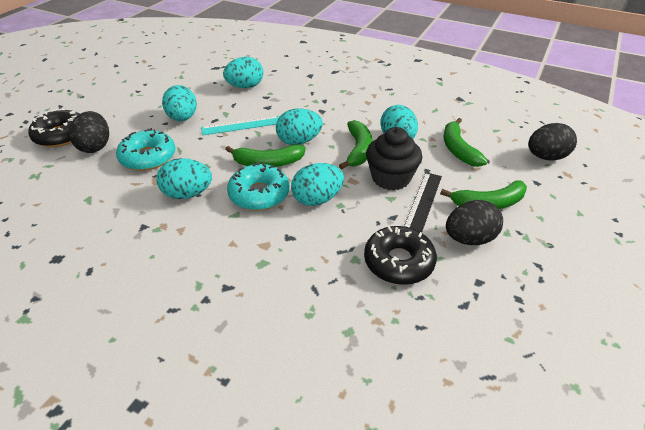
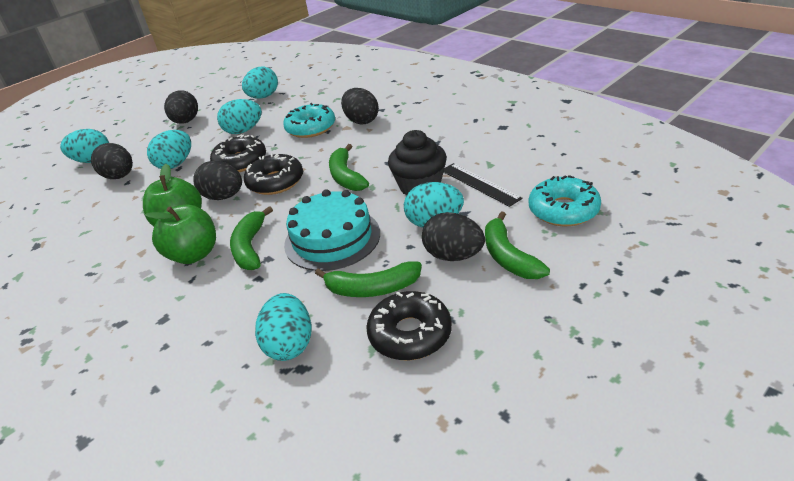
black donut: 2 -> 3
black egg: 3 -> 5
green apple: 0 -> 2
turquoise cake: 0 -> 1
turquoise ruler: 1 -> 0

